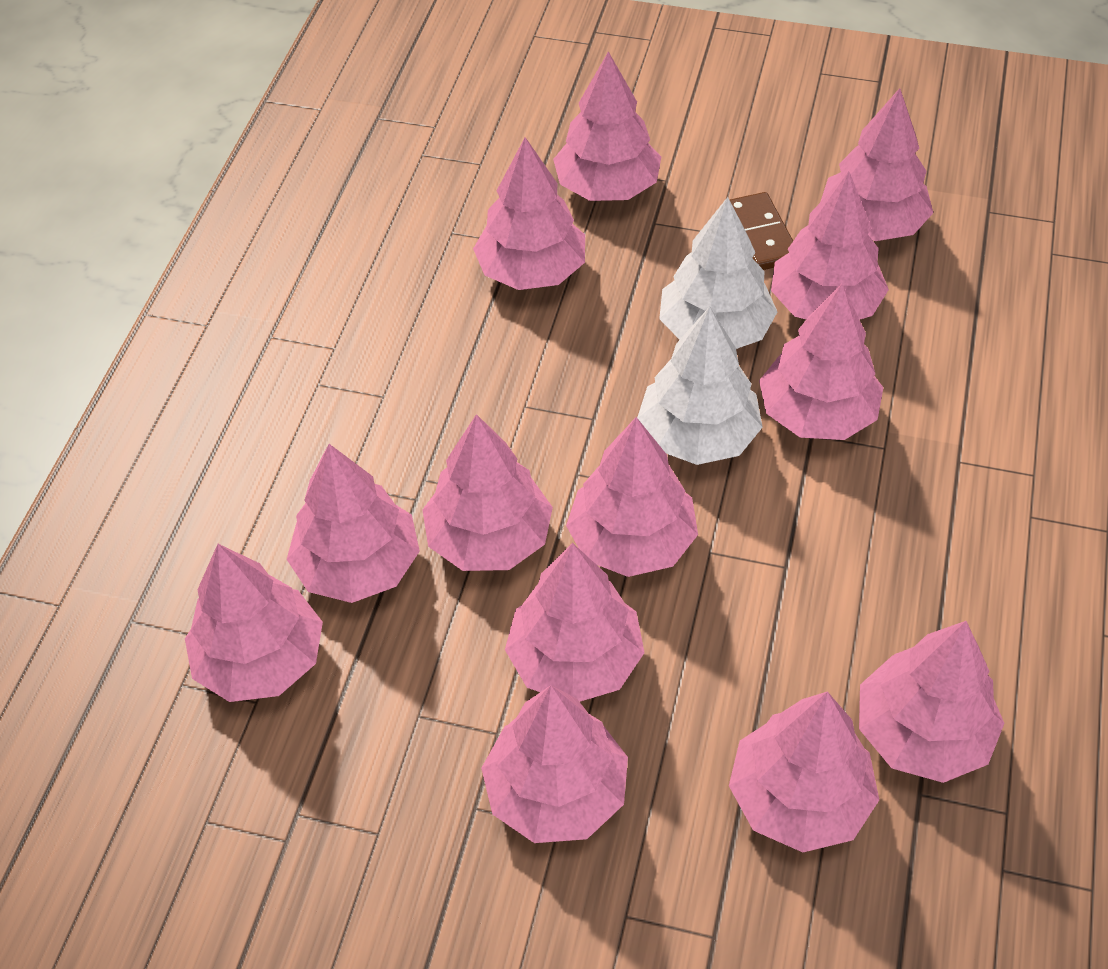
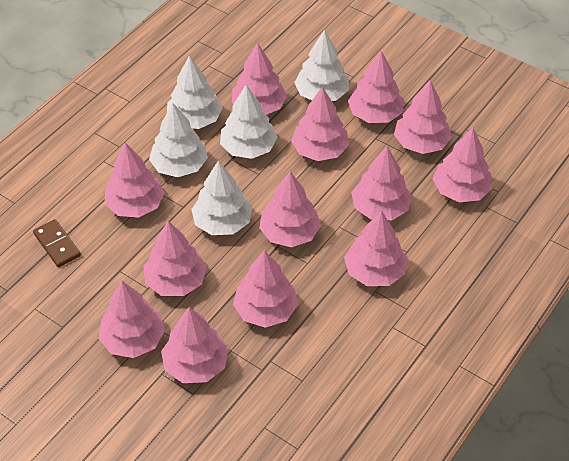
white tree: 2 -> 5

